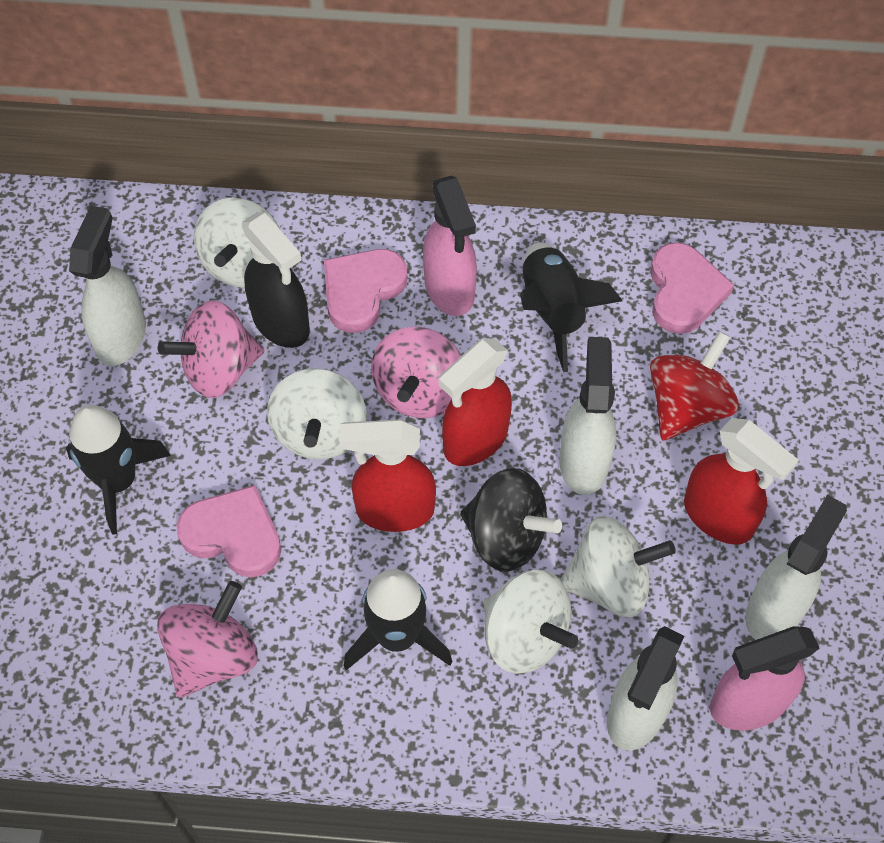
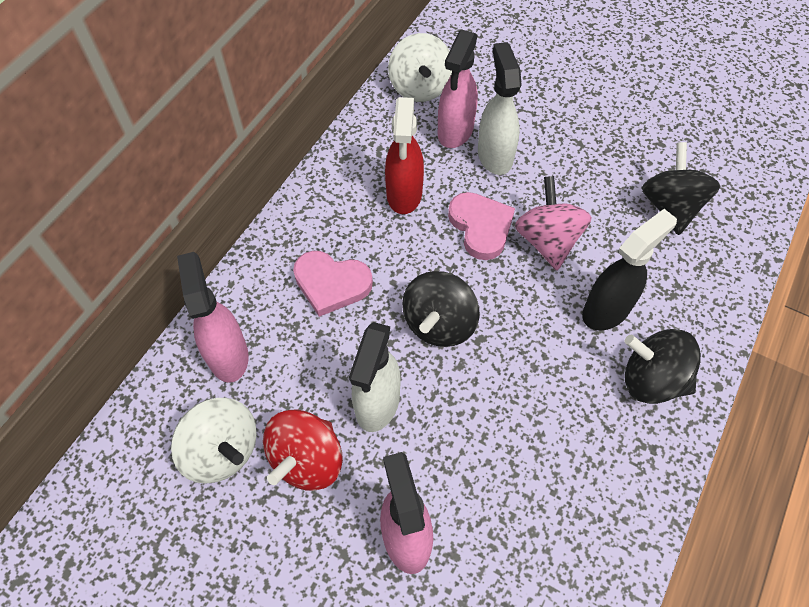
black rocket: 3 -> 0
black spinning top: 1 -> 3
pink heart: 3 -> 2
pink spinning top: 3 -> 1
pink spray bottle: 2 -> 3
red spray bottle: 3 -> 1
white spinning top: 4 -> 2
white spray bottle: 4 -> 2

